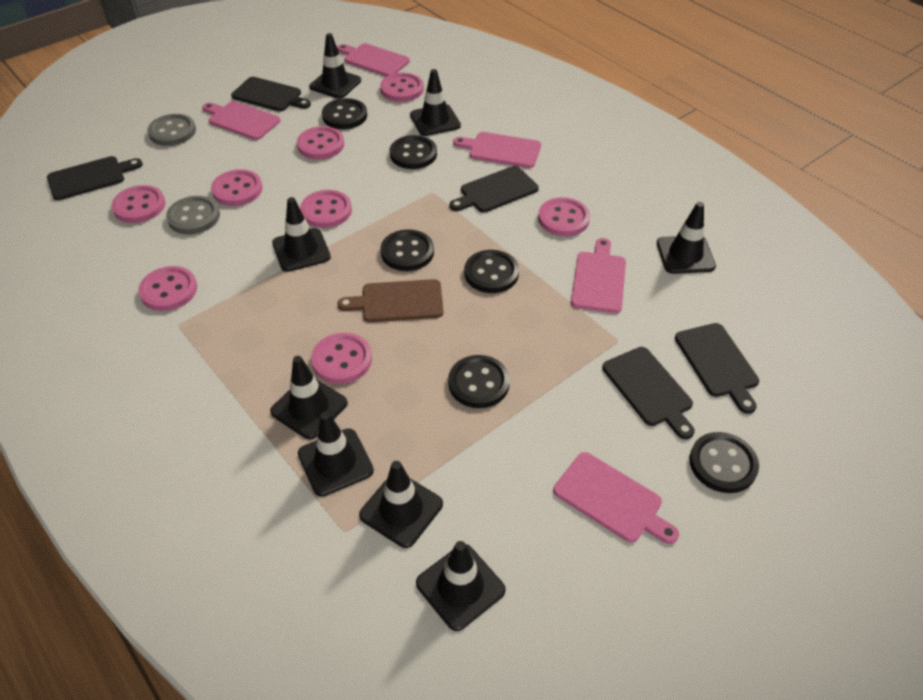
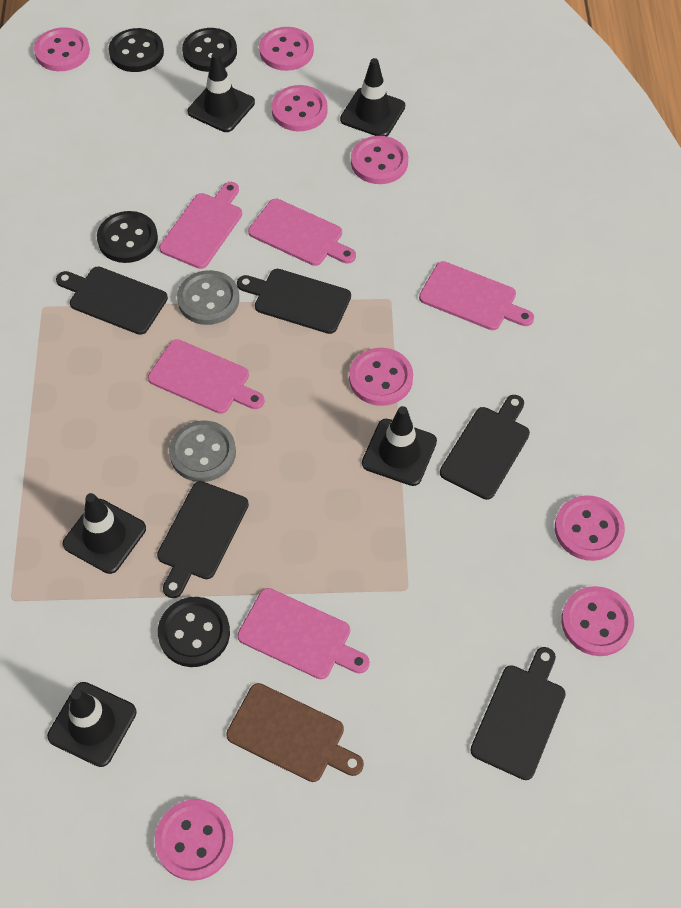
black button: 6 -> 4
black traffic cone: 8 -> 5

